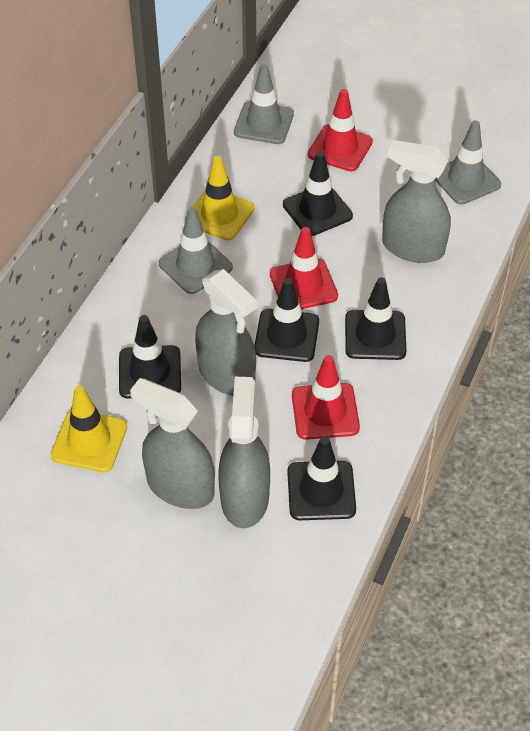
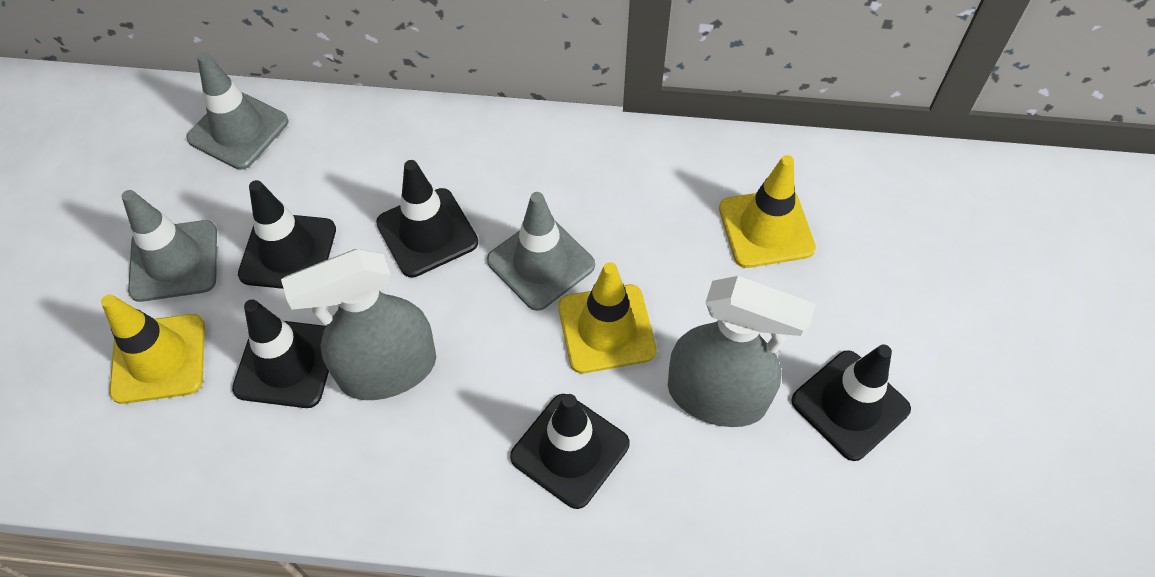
grey spray bottle: 4 -> 2
red traffic cone: 3 -> 0
yellow traffic cone: 2 -> 3

